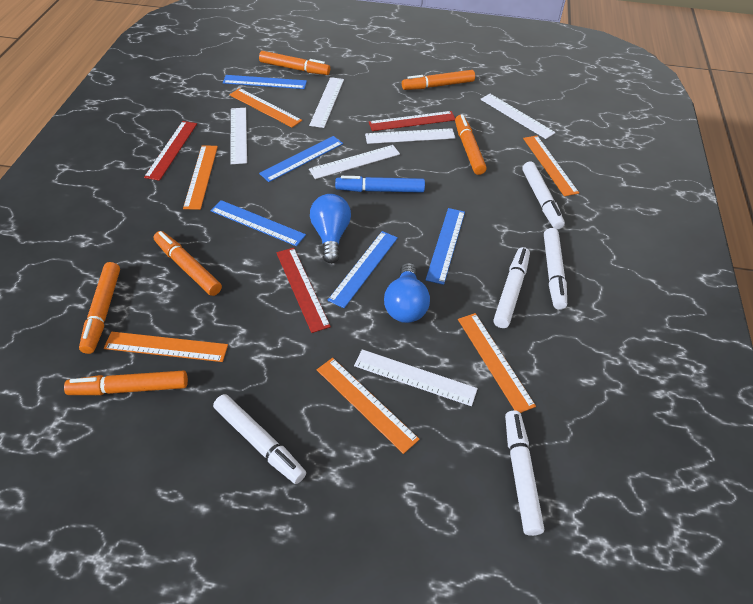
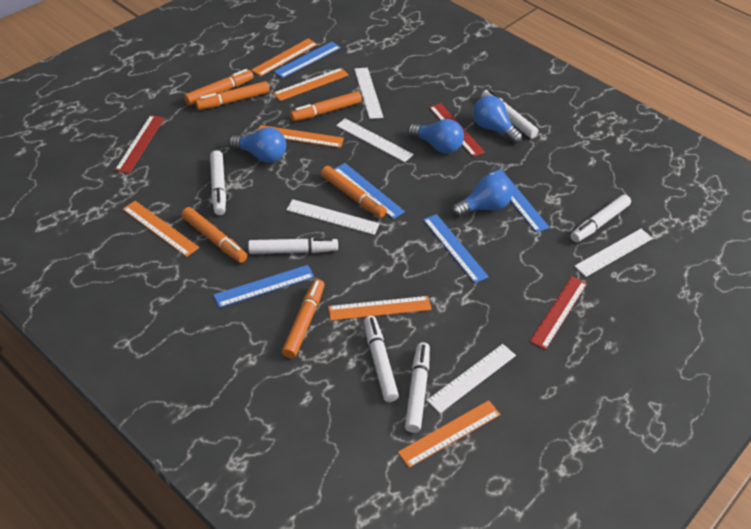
blue light bulb: 2 -> 4
blue marker: 1 -> 0
white marker: 5 -> 6
white ruler: 6 -> 5

